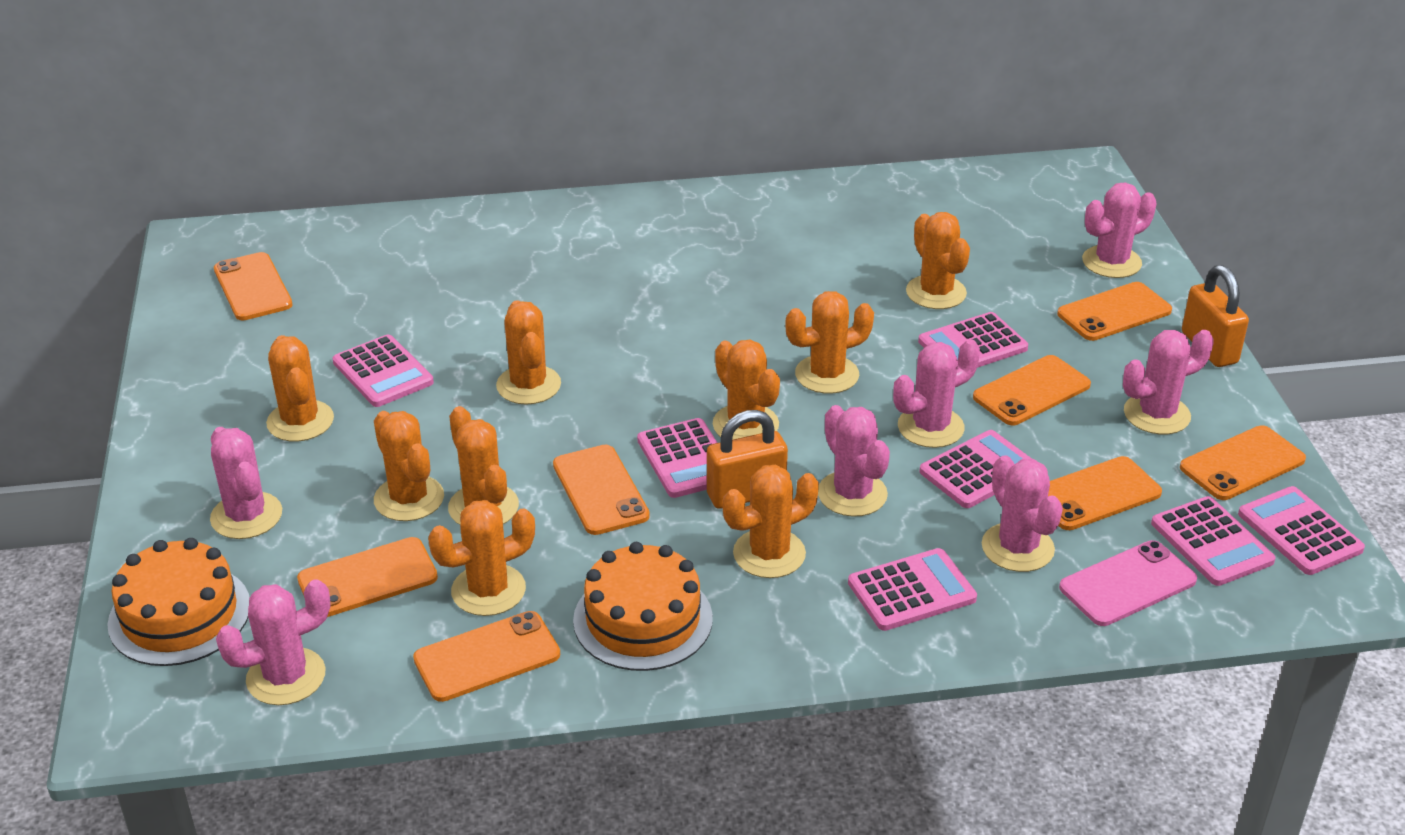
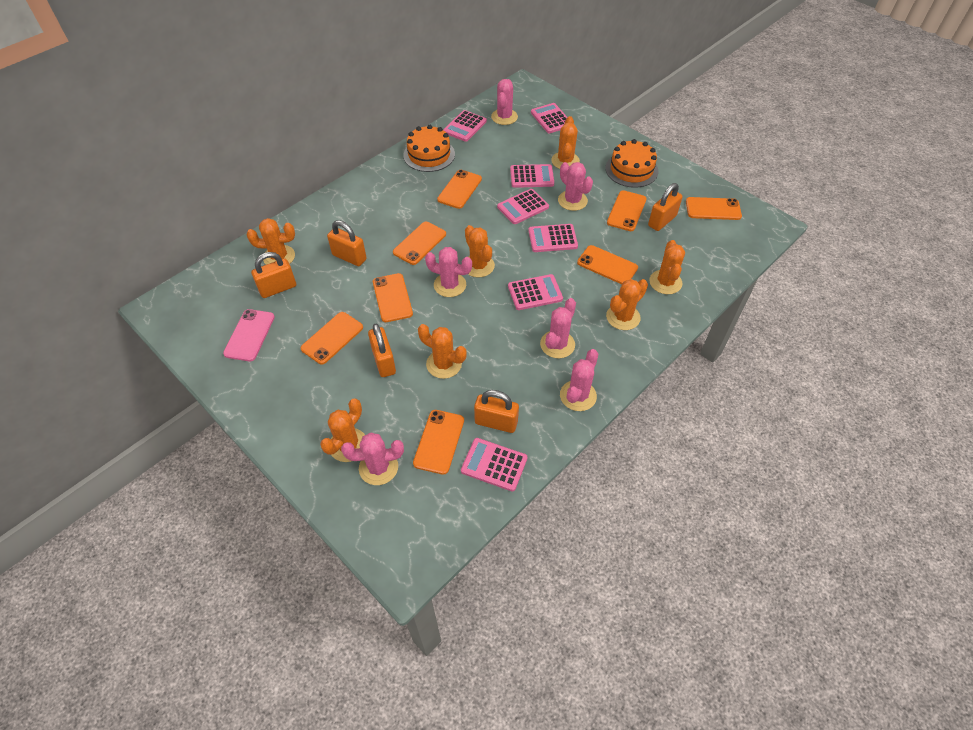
orange cactus: 9 -> 7
orange padlock: 2 -> 5
pink cactus: 7 -> 6

